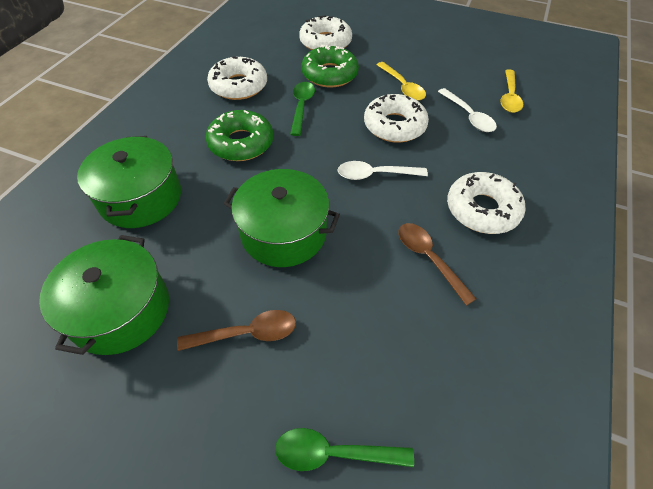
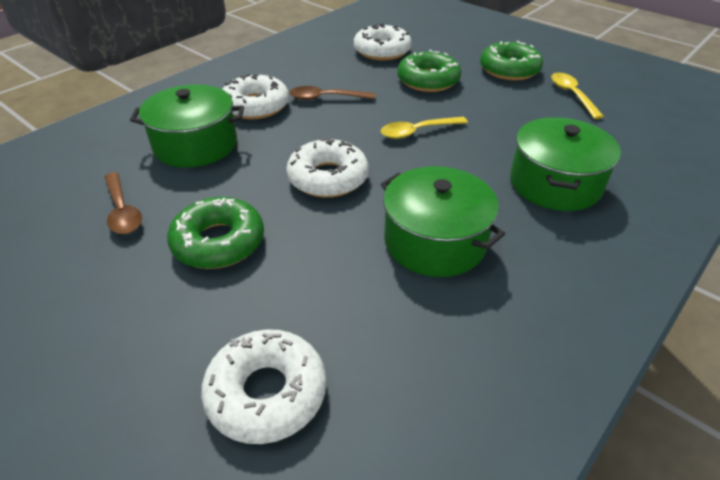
green donut: 2 -> 3
green spoon: 2 -> 0
white spoon: 2 -> 0

